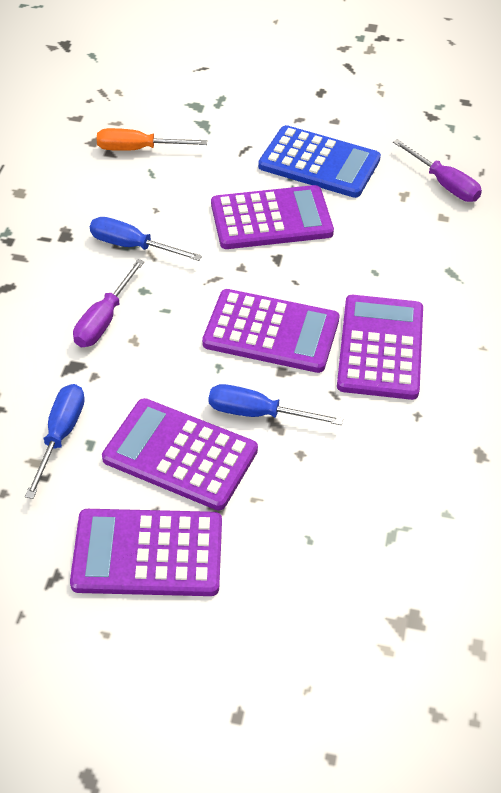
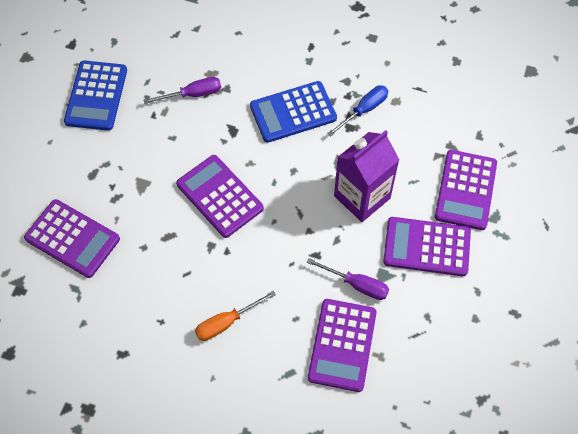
blue calculator: 1 -> 2
blue screwdriver: 3 -> 1
purple carton: 0 -> 1

